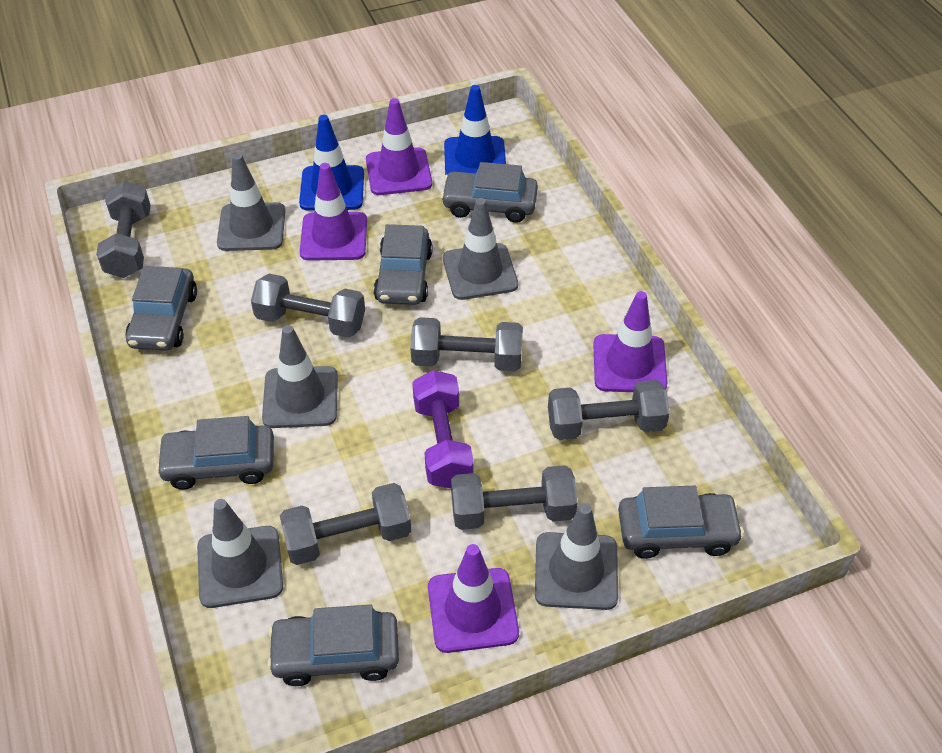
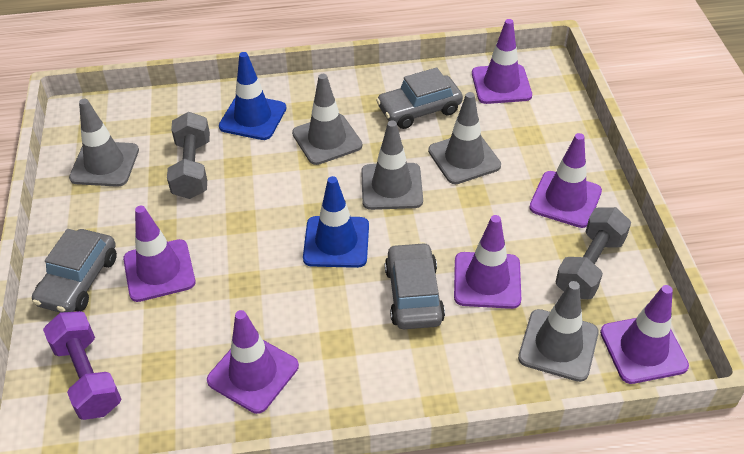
grey car: 6 -> 3
grey dumbbell: 6 -> 2
purple traffic cone: 4 -> 6

